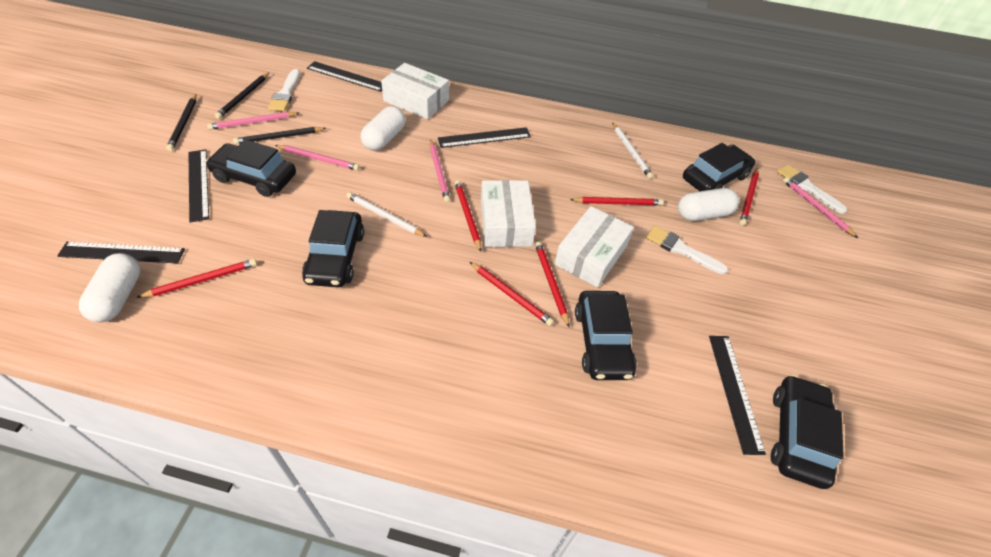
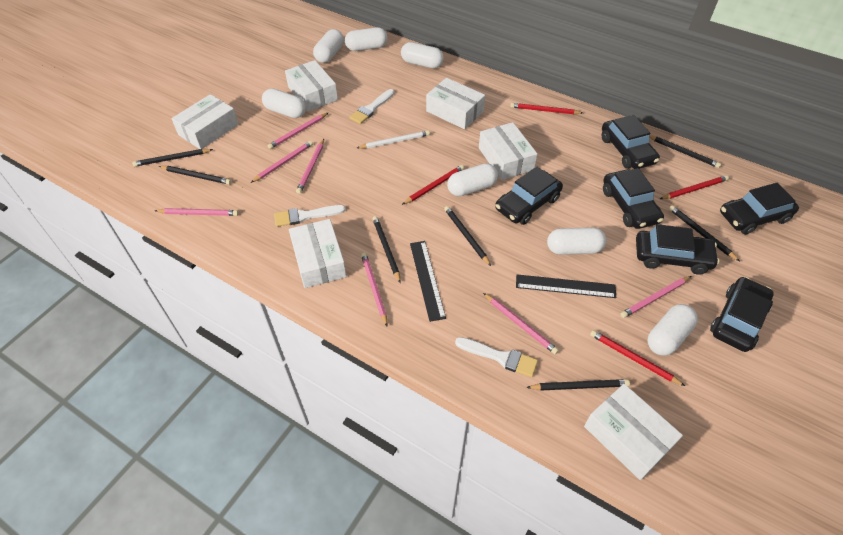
black car: 5 -> 6
black pencil: 3 -> 7
black ruler: 5 -> 2
pink pencil: 4 -> 7
red pencil: 6 -> 4
white box: 3 -> 6
white capsule: 3 -> 7
white pencil: 2 -> 1

